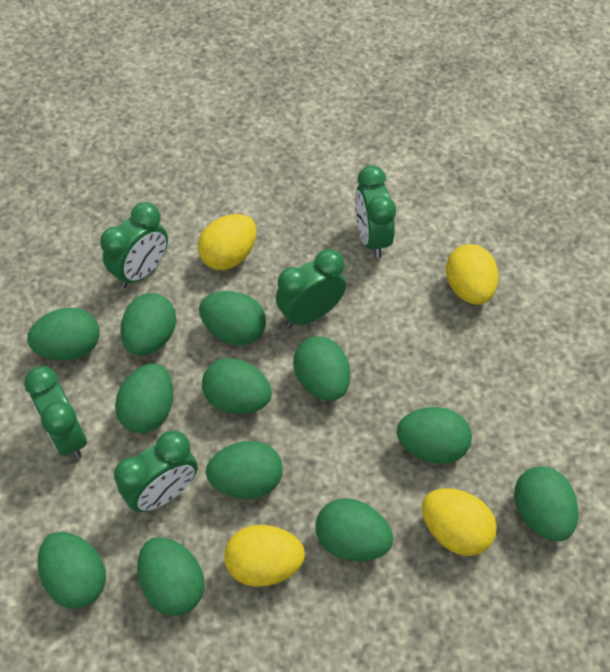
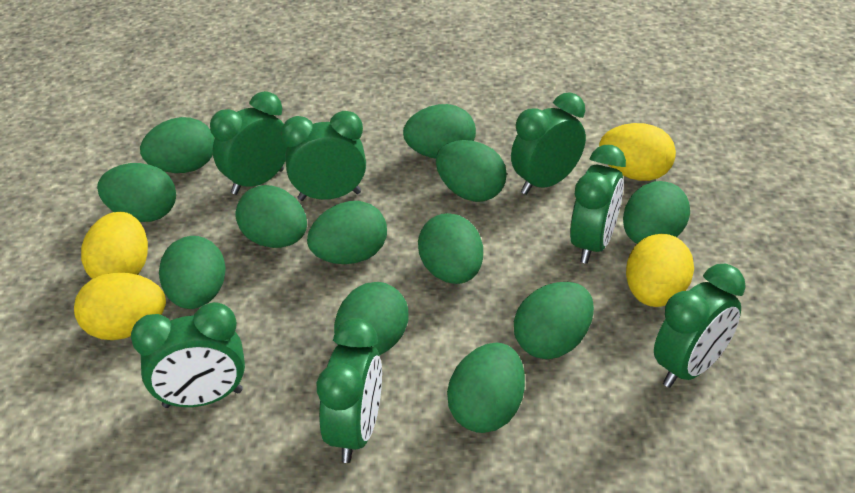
green clock: 5 -> 7

